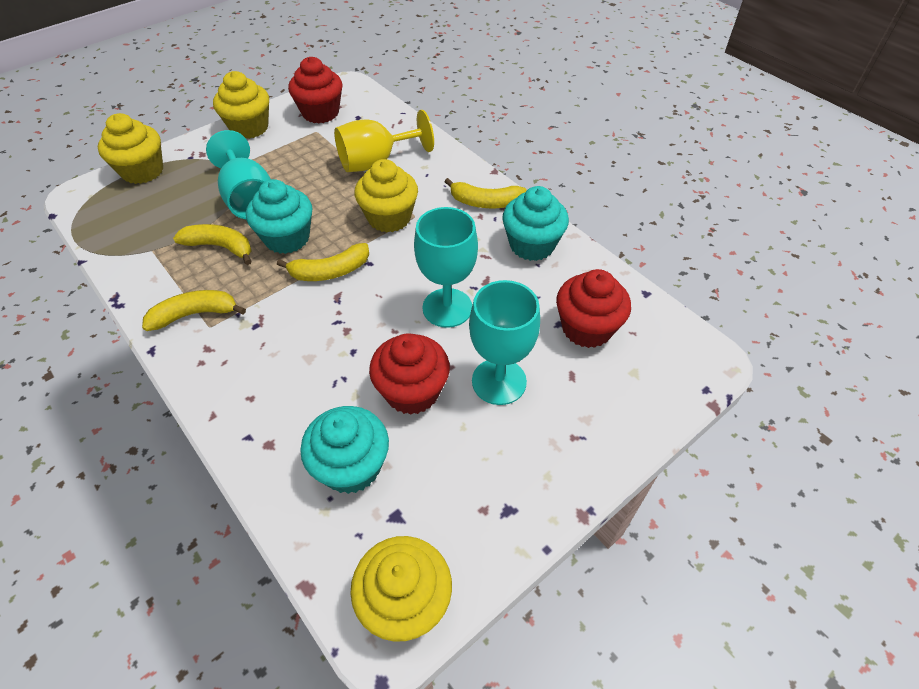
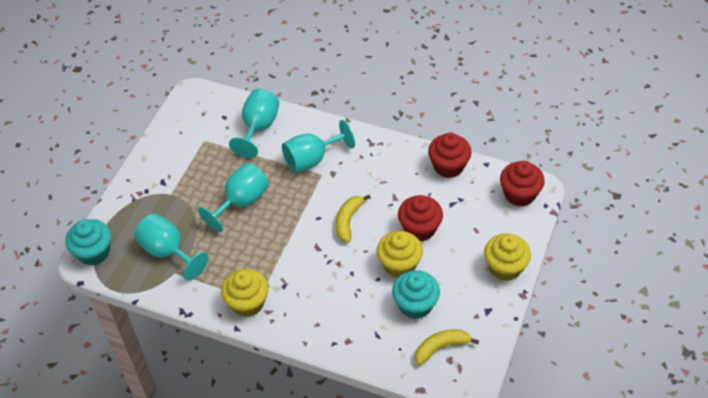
turquoise cupcake: 3 -> 2
turquoise goblet: 3 -> 4
yellow banana: 4 -> 2
yellow cupcake: 4 -> 3
yellow goblet: 1 -> 0

